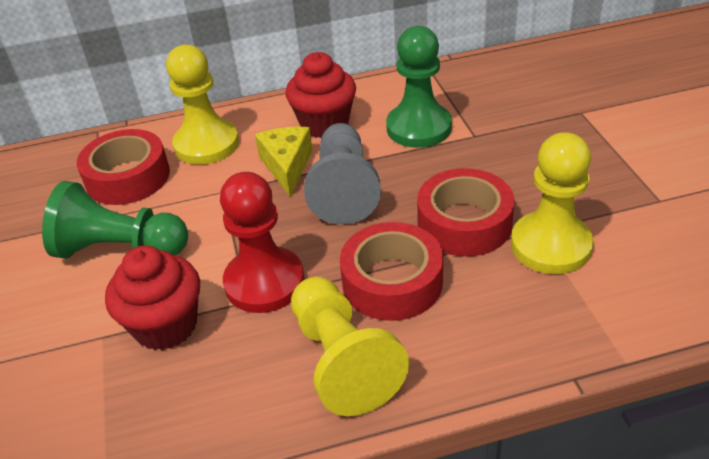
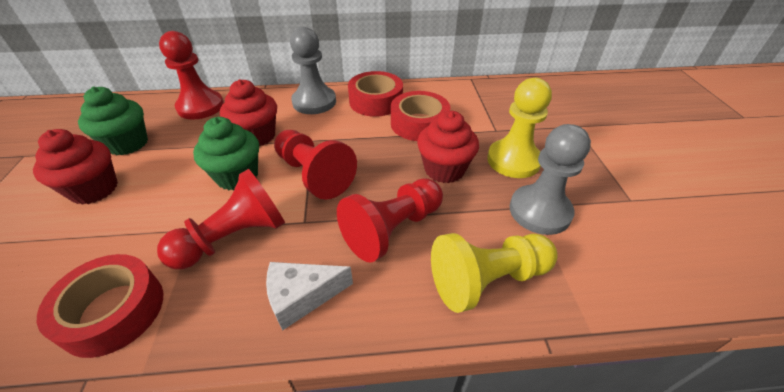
green cupcake: 0 -> 2
green pawn: 2 -> 0
grey pawn: 1 -> 2
red cupcake: 2 -> 3
red pawn: 1 -> 4
white cheese: 0 -> 1
yellow cheese: 1 -> 0
yellow pawn: 3 -> 2

